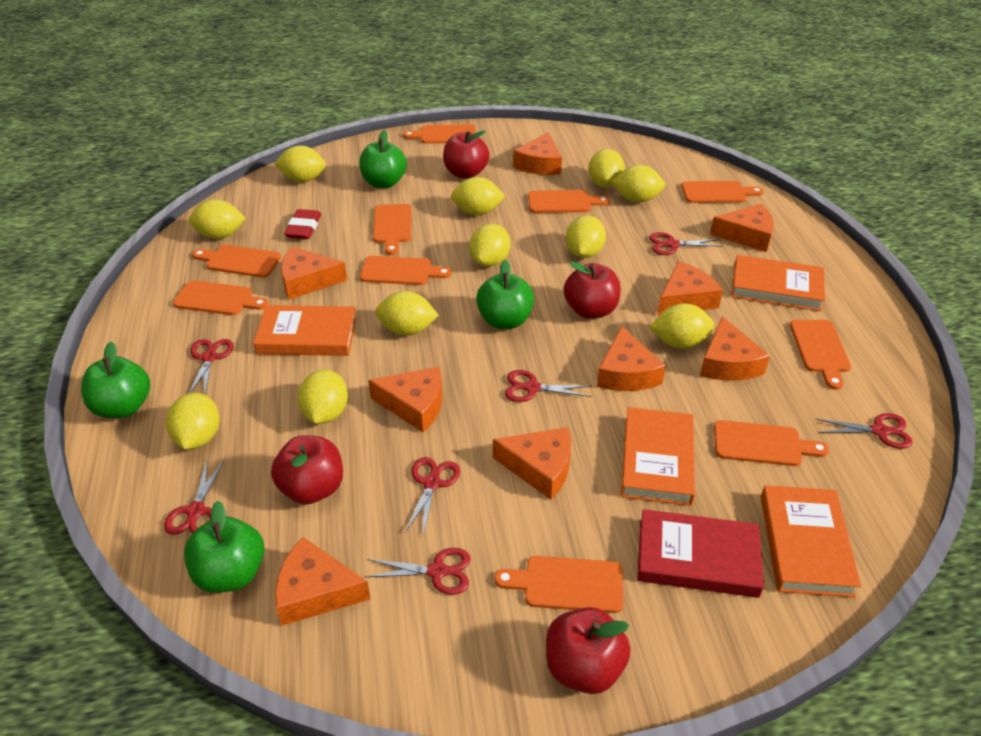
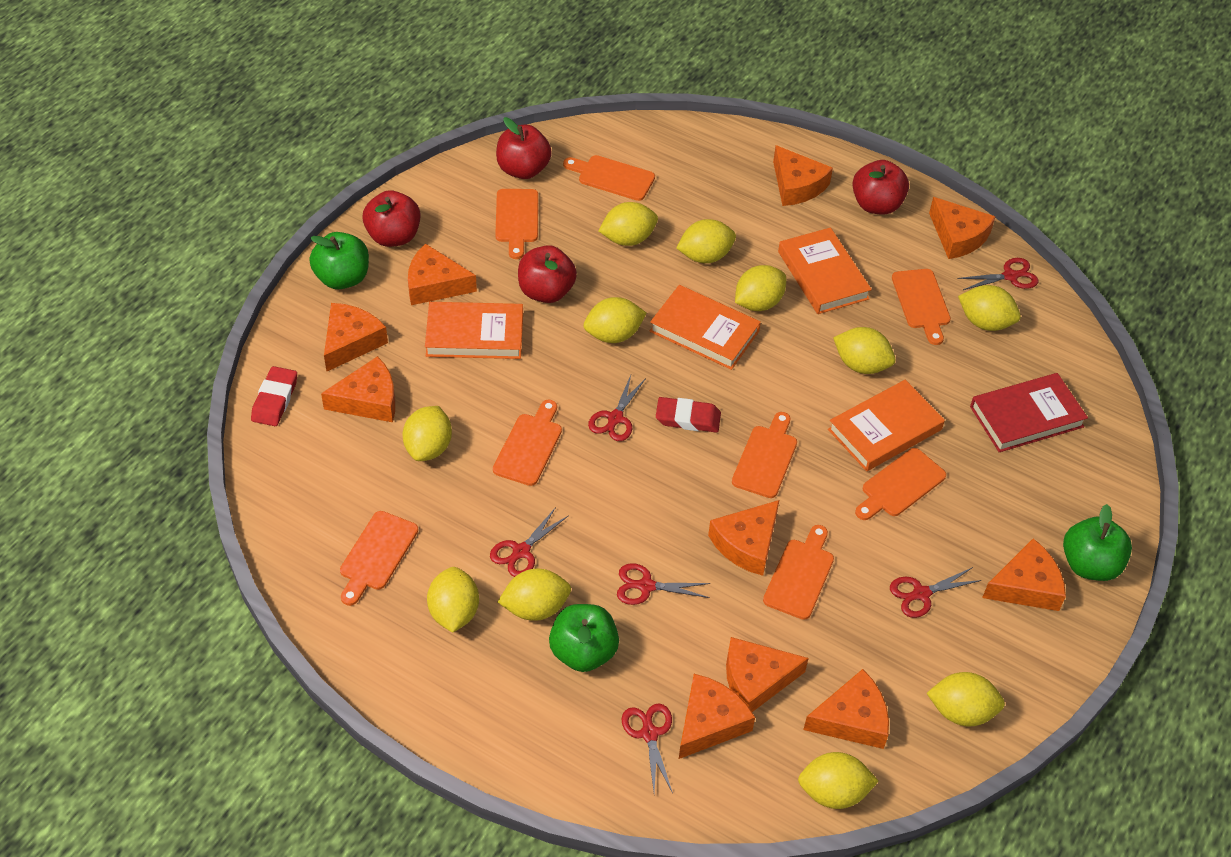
green apple: 4 -> 3
orange cheese: 9 -> 10
orange cutting board: 10 -> 8
red eraser: 1 -> 2
red scissors: 7 -> 6

